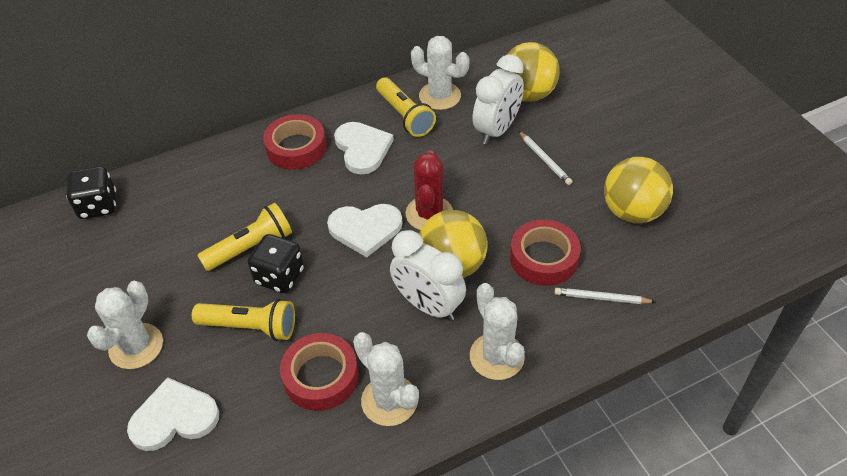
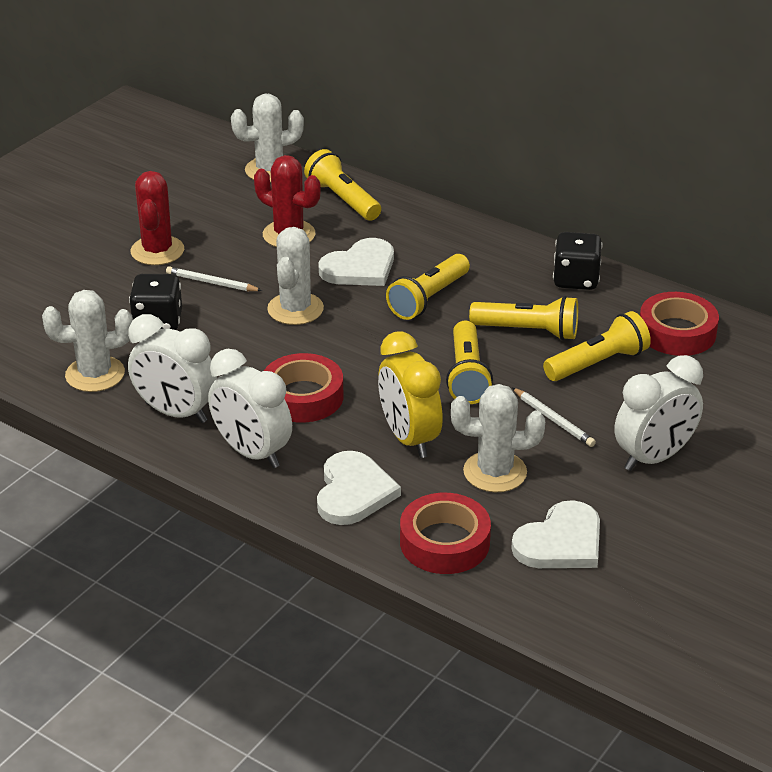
red cactus: 1 -> 2
white clock: 2 -> 3
yellow ball: 3 -> 0
yellow clock: 0 -> 1
yellow flashlight: 3 -> 5

